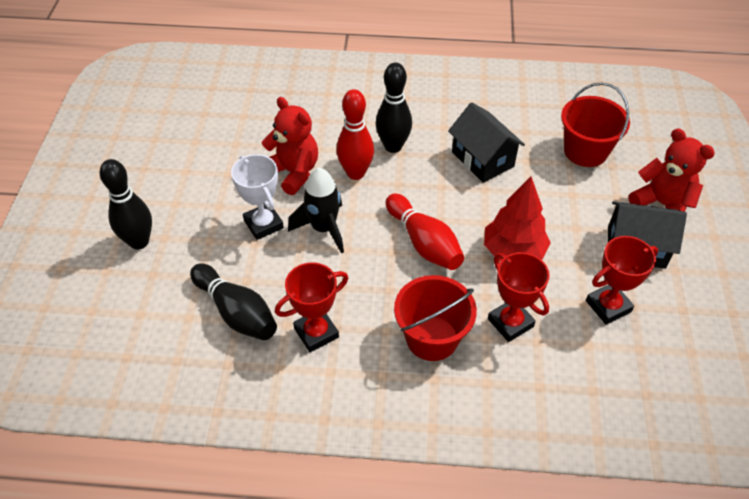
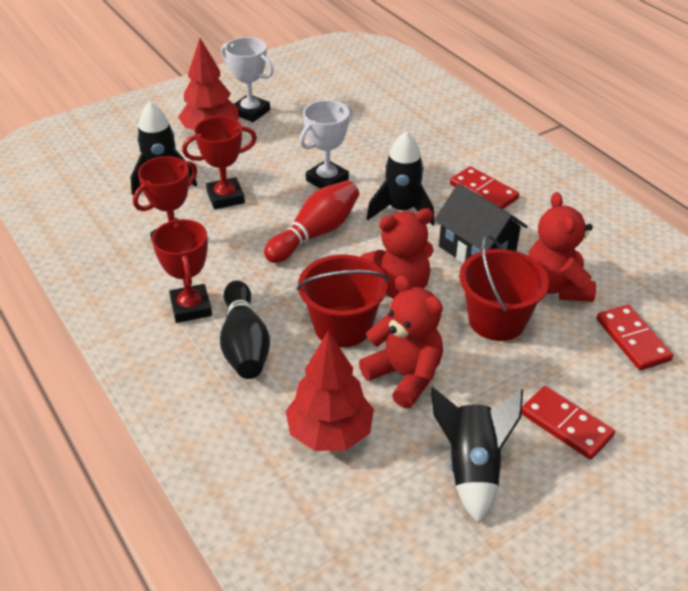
black bowling pin: 3 -> 1
black house: 2 -> 1
black rocket: 1 -> 3
red bowling pin: 2 -> 1
red domino: 0 -> 3
red teddy bear: 2 -> 3
red tree: 1 -> 2
white trophy: 1 -> 2

